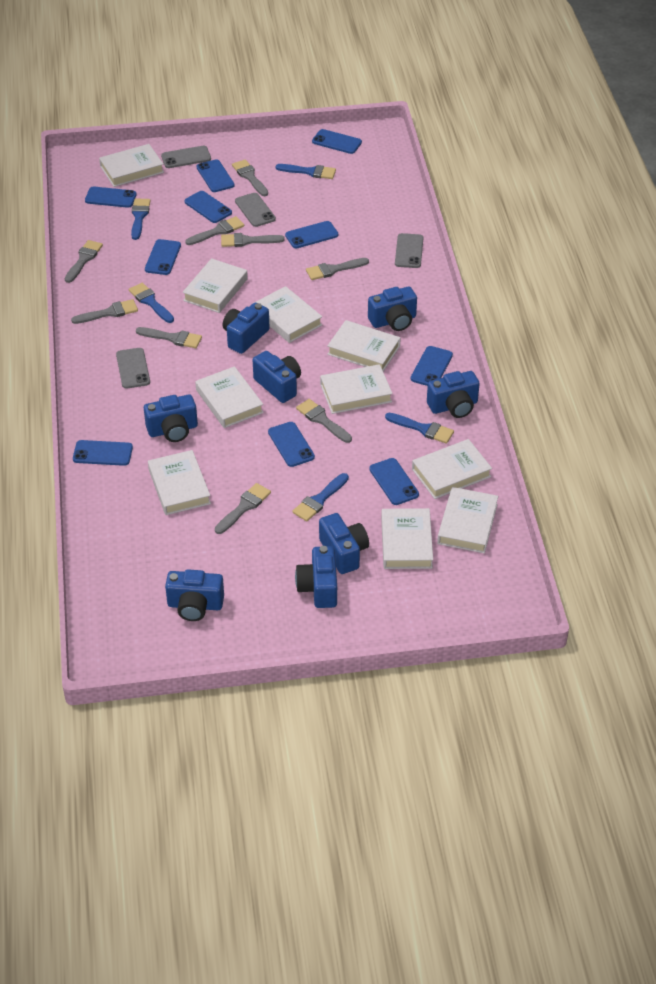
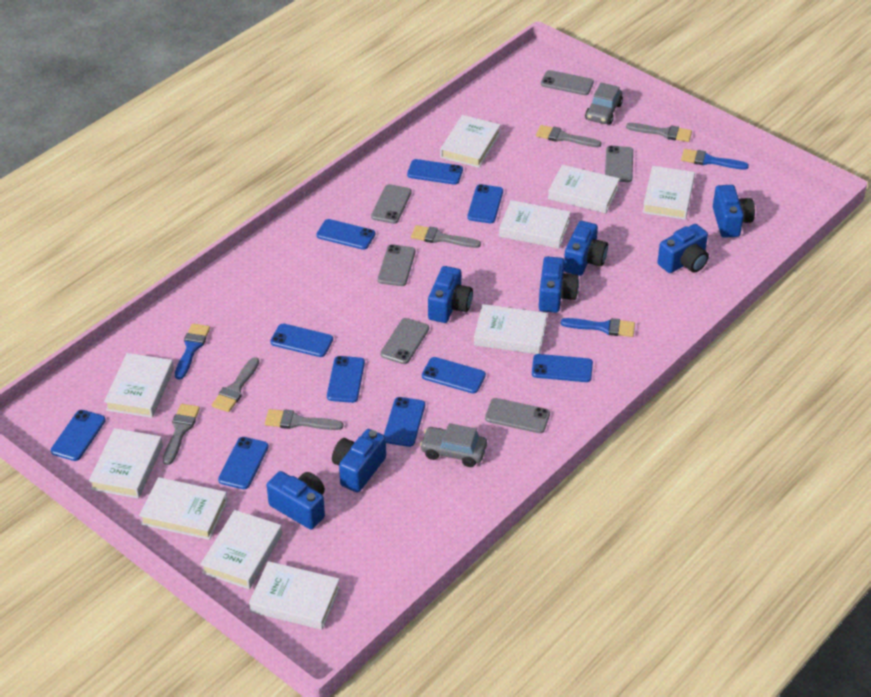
blue brush: 5 -> 3
blue camera: 8 -> 7
grey brush: 9 -> 6
grey car: 0 -> 2
grey phone: 4 -> 6

